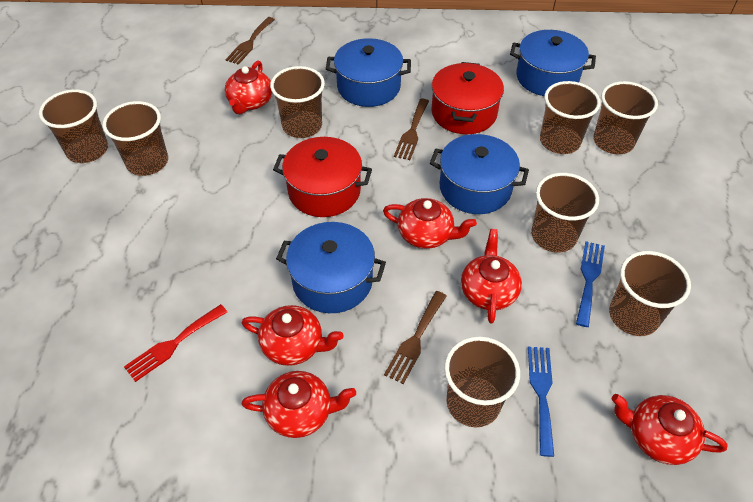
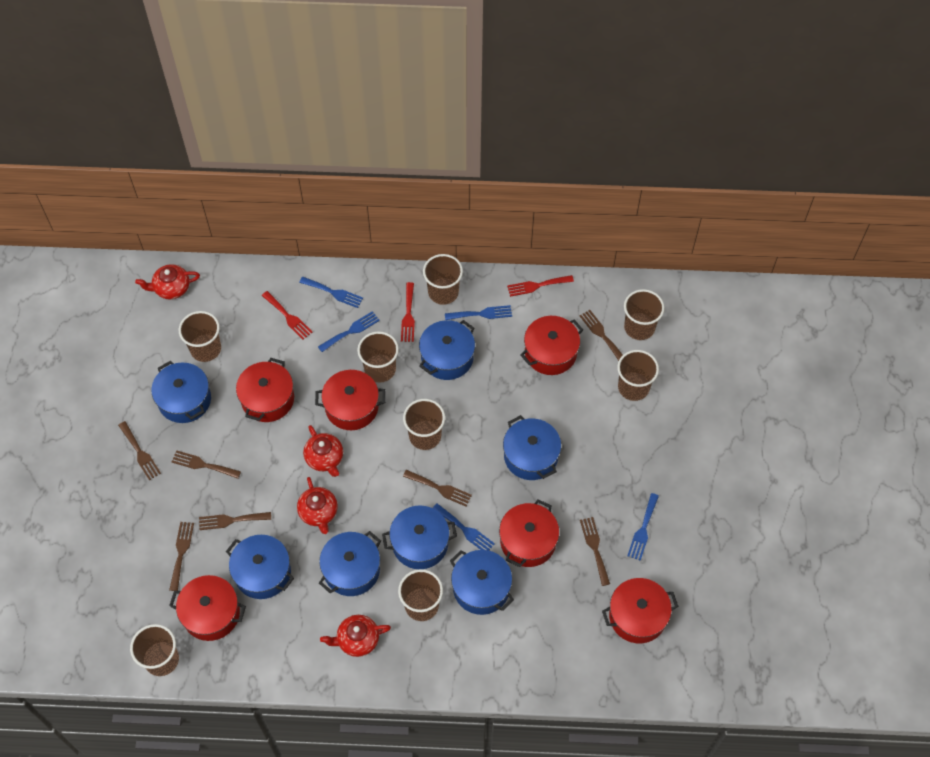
blue fork: 2 -> 5
blue pot: 4 -> 7
brown fork: 3 -> 7
red fork: 1 -> 3
red pot: 2 -> 6
red teapot: 6 -> 4

